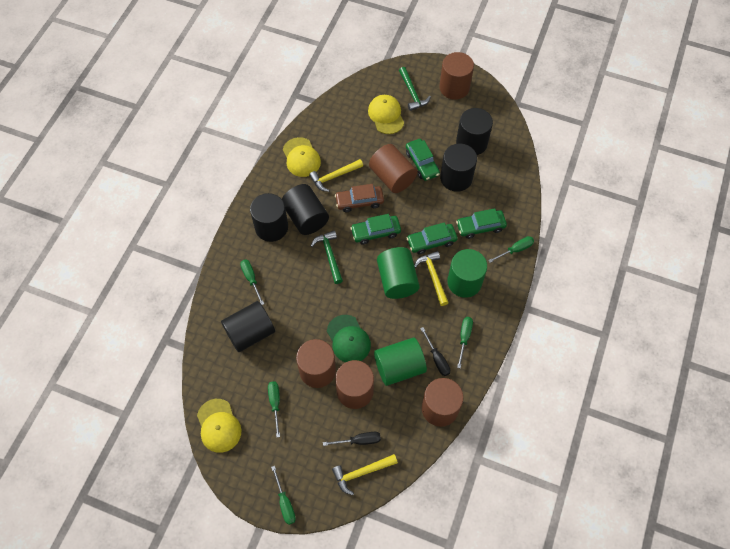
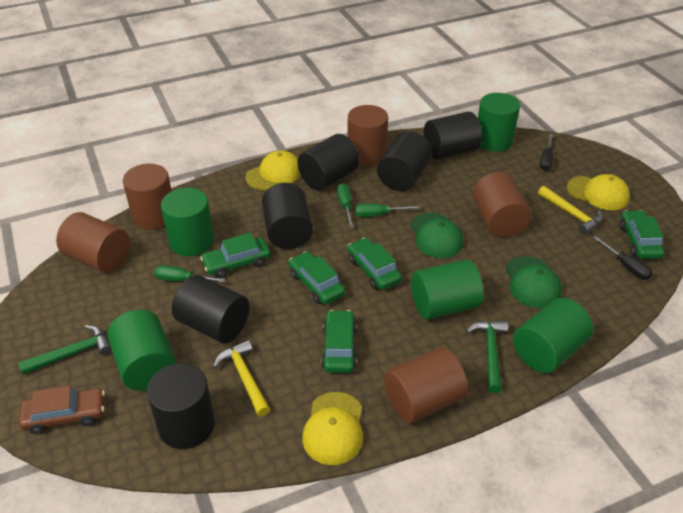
black cylinder: 5 -> 6
green cap: 1 -> 2
green car: 4 -> 5
green cylinder: 3 -> 5
green screwdriver: 5 -> 3
yellow hammer: 3 -> 2

